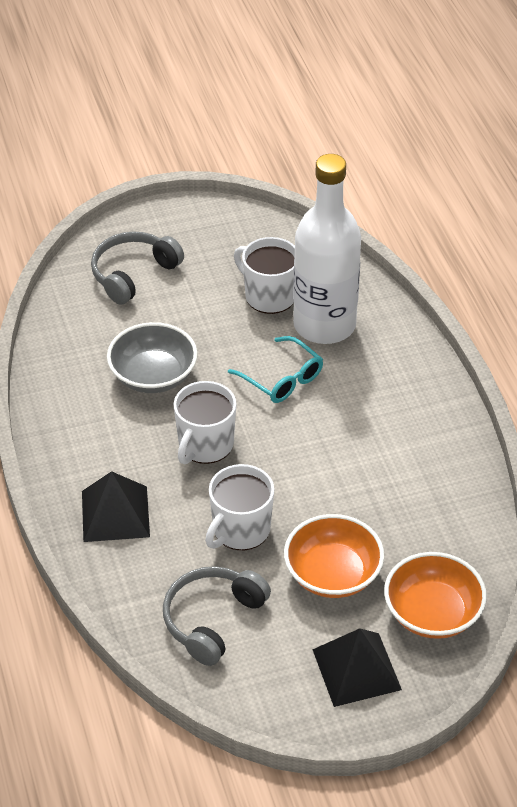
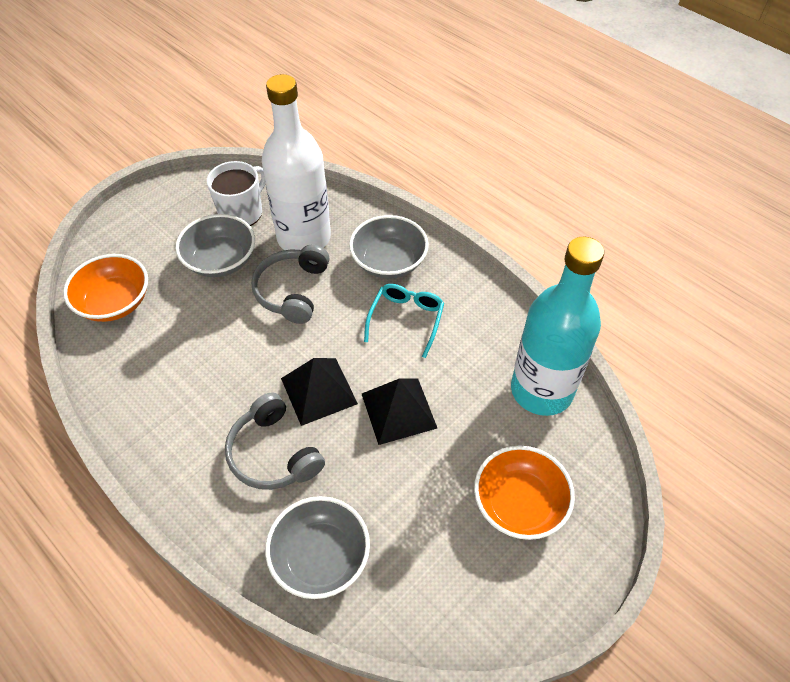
grey bowl: 1 -> 3
turquoise bottle: 0 -> 1
white mug: 3 -> 1

